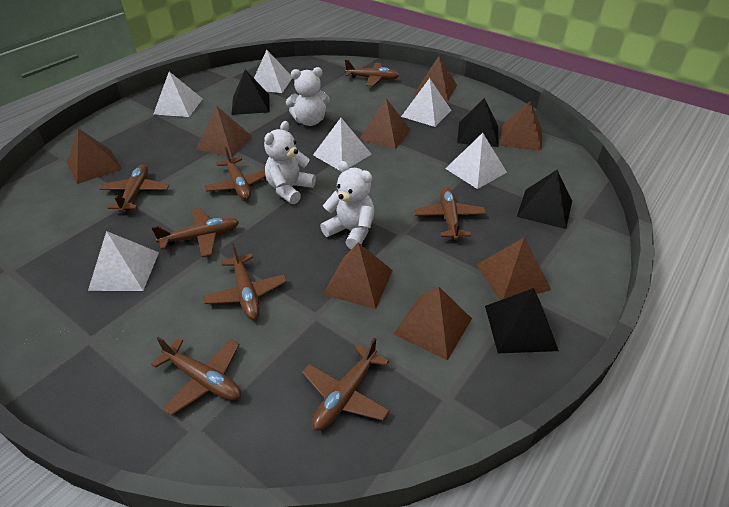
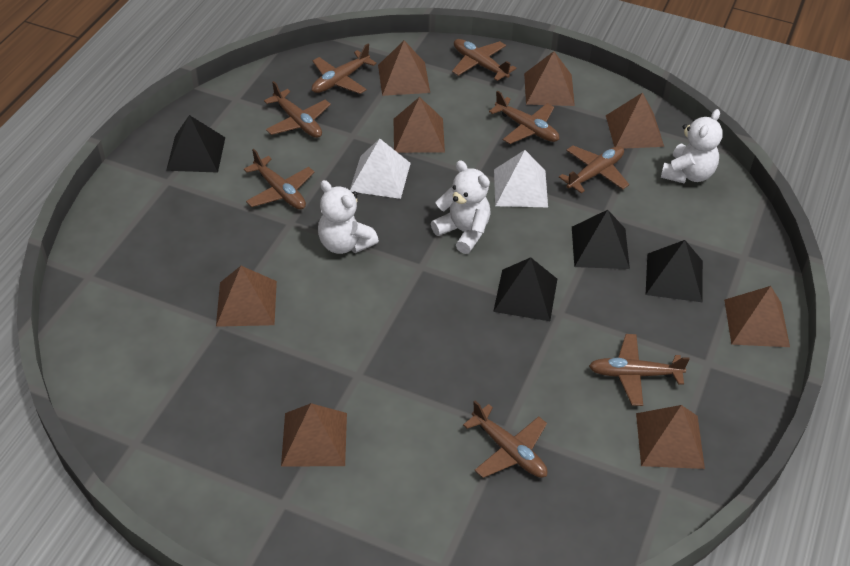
white pyramid: 6 -> 2

